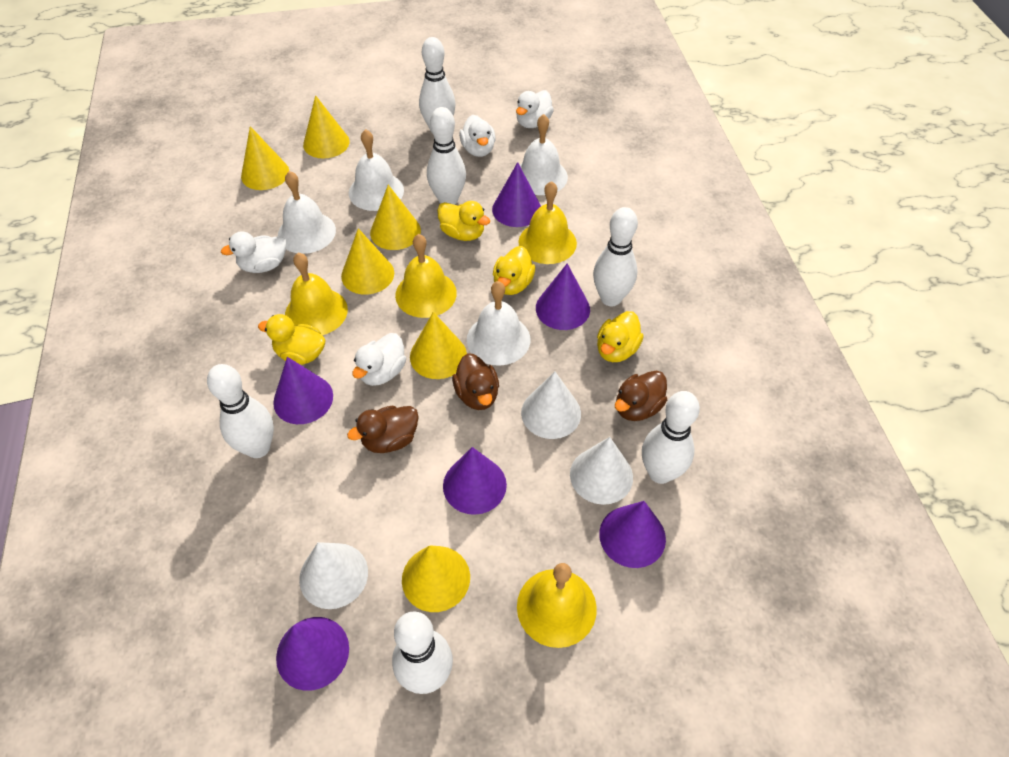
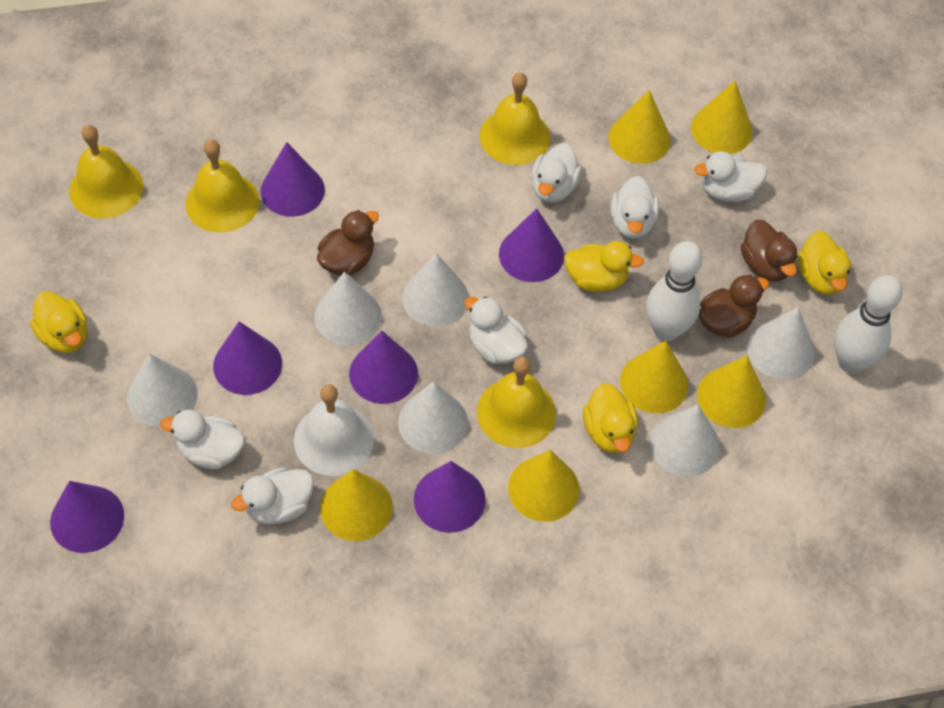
white bell: 4 -> 1
white bowling pin: 6 -> 2
white cone: 3 -> 6
white duck: 4 -> 6

